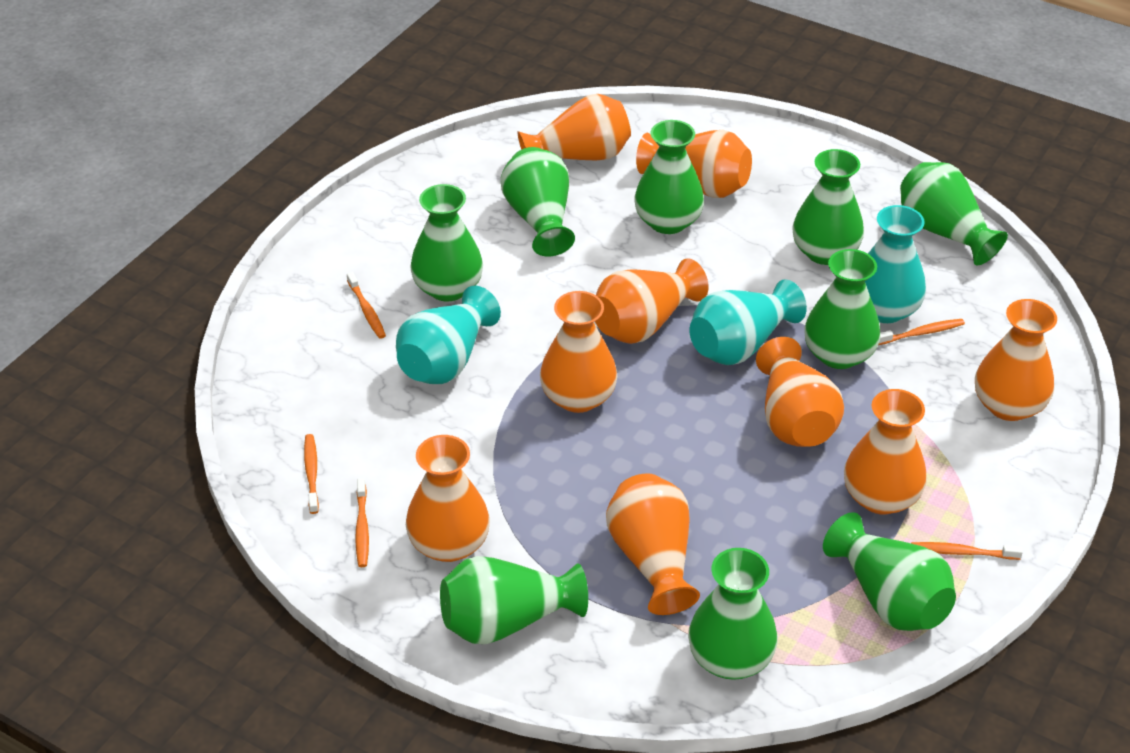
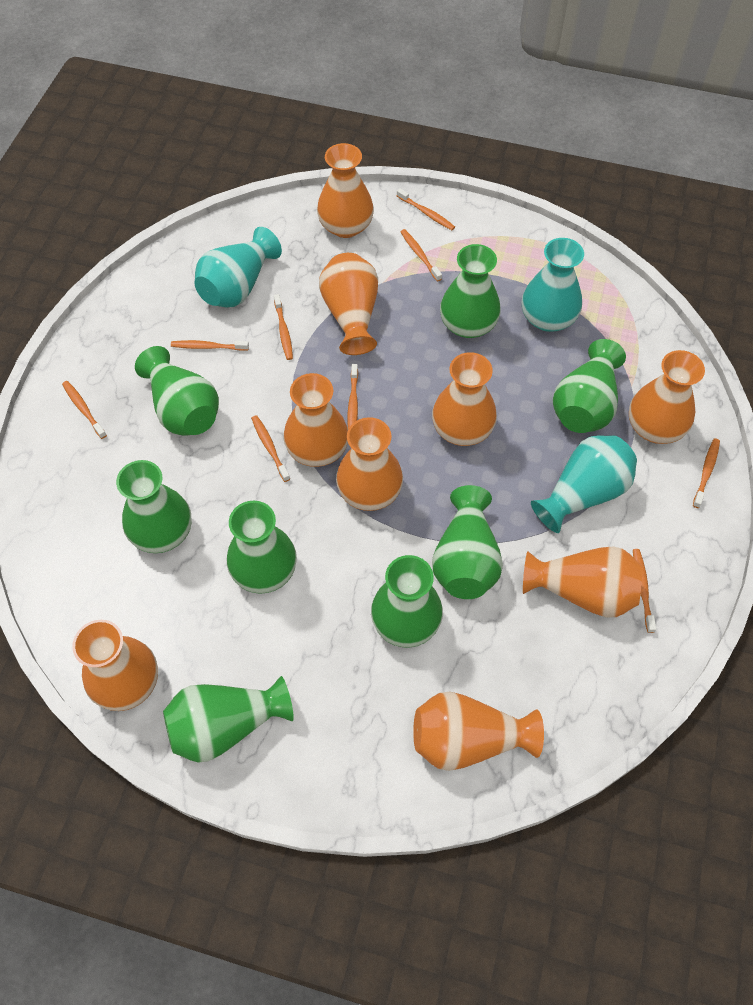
green vase: 9 -> 8
orange toothbrush: 5 -> 9

